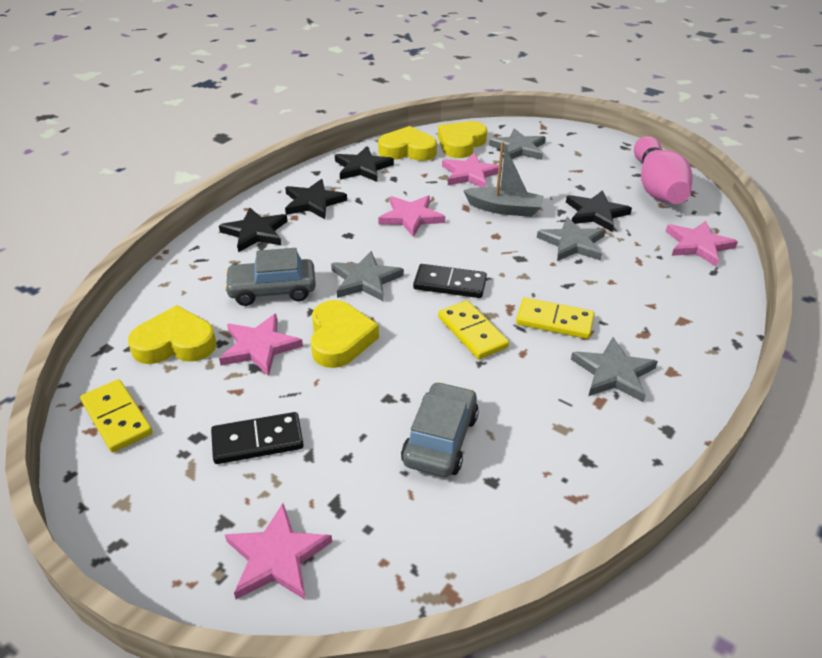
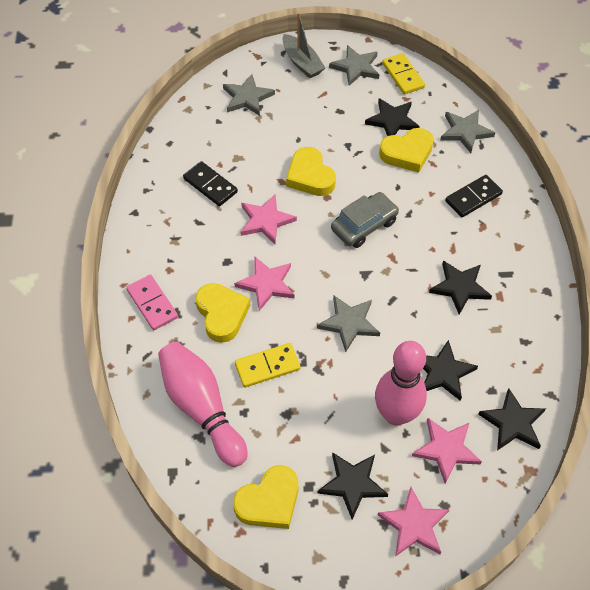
black star: 4 -> 5
grey car: 2 -> 1
pink bowling pin: 1 -> 2
pink domino: 0 -> 1
pink star: 5 -> 4
yellow domino: 3 -> 2

